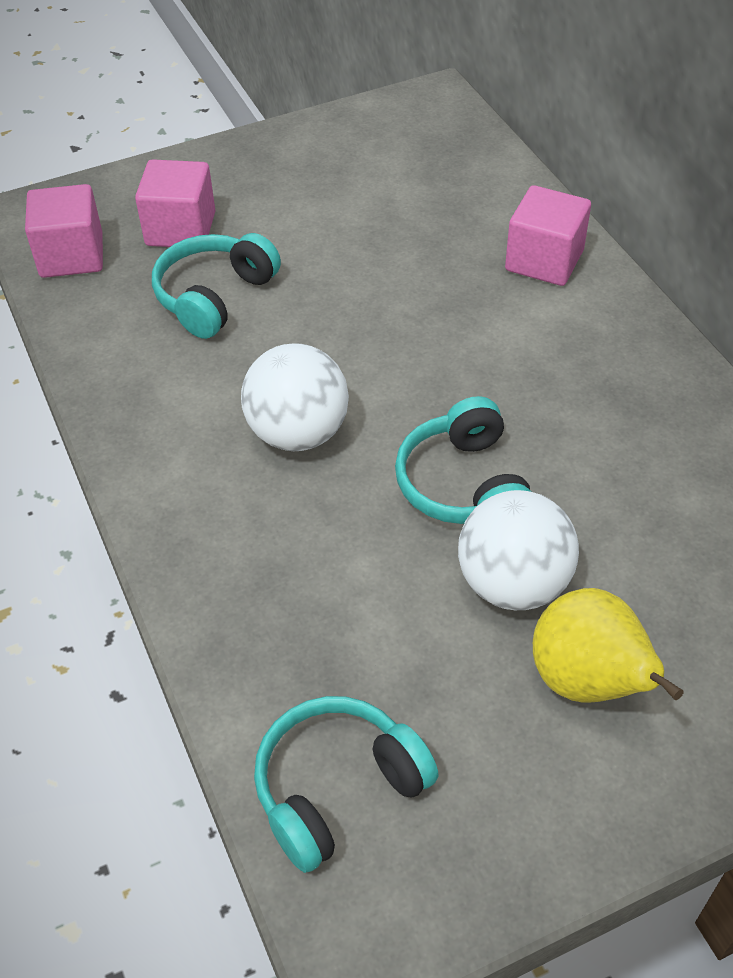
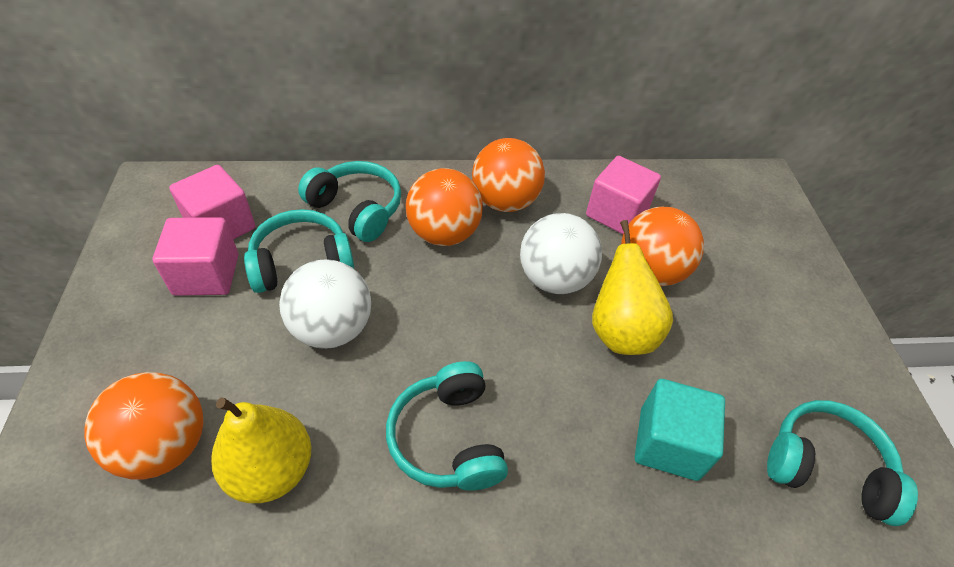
orange ball: 0 -> 4
turquoise cube: 0 -> 1
turquoise headphones: 3 -> 4
yellow pear: 1 -> 2

